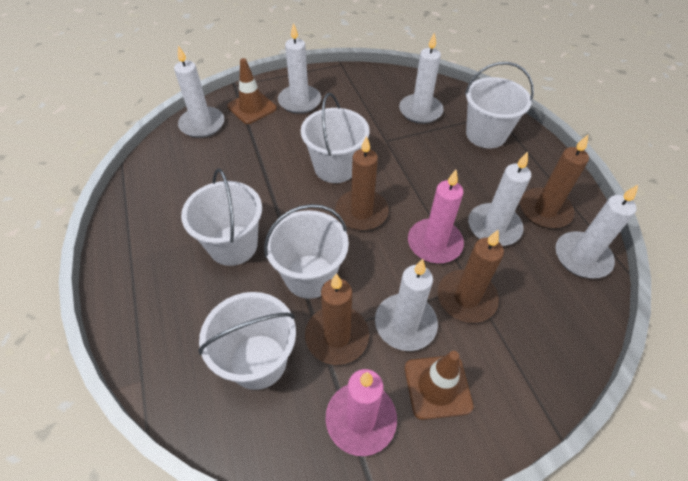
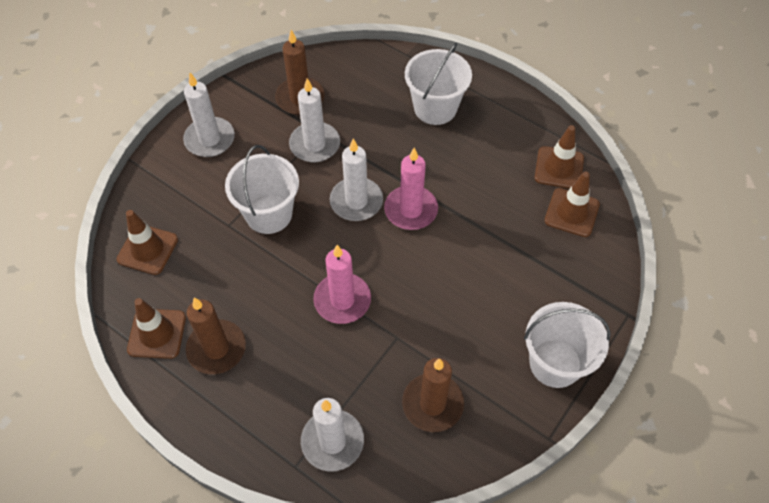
brown candle: 4 -> 3
brown traffic cone: 2 -> 4
white bucket: 5 -> 3
white candle: 6 -> 4

